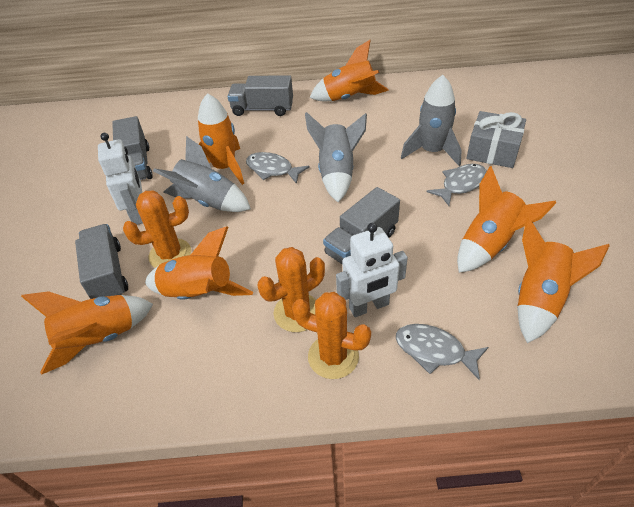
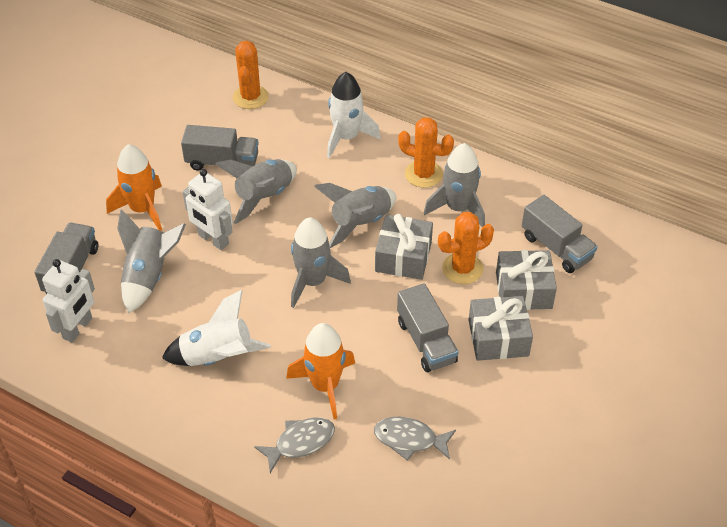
grey fish: 3 -> 2
grey gift: 1 -> 3
grey rocket: 3 -> 5
orange rocket: 6 -> 2
white rocket: 0 -> 2

